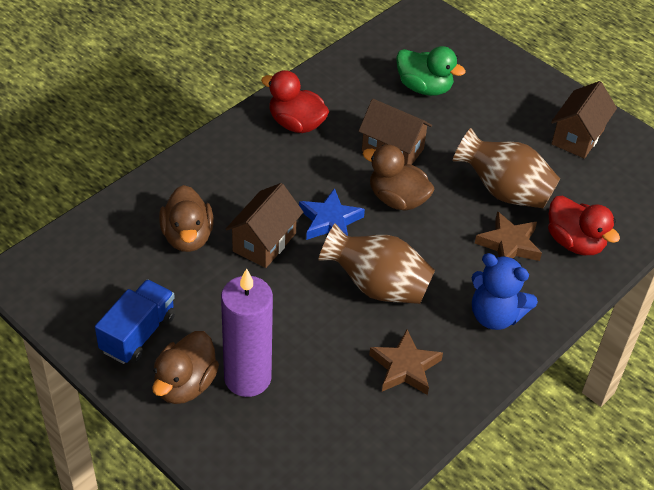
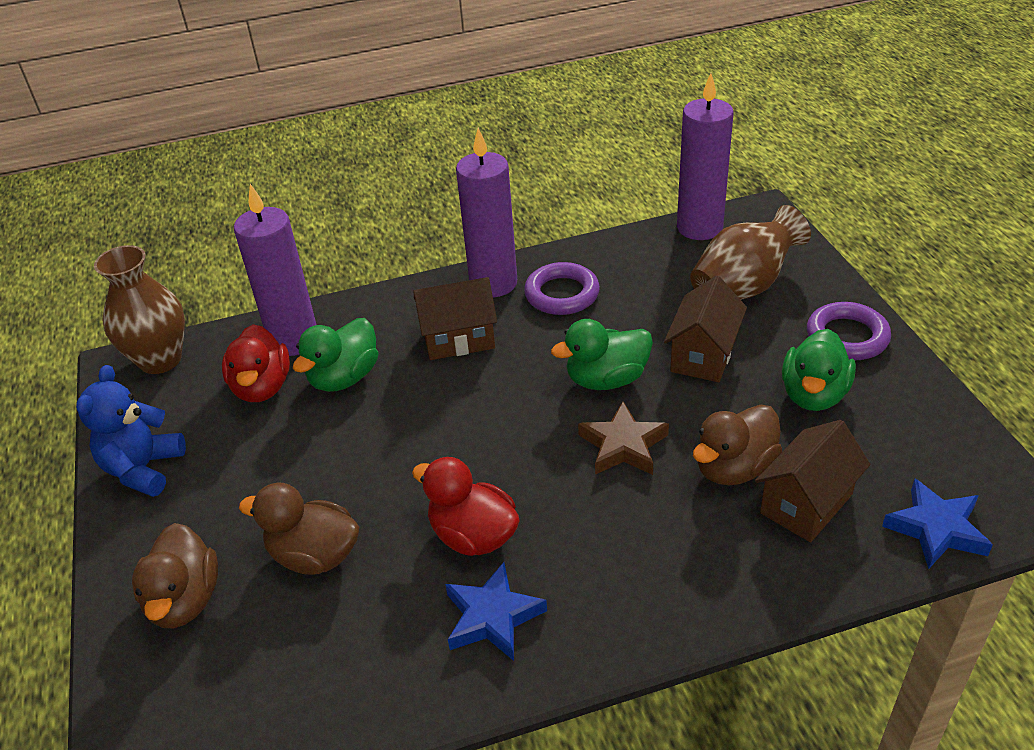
blue star: 1 -> 2
blue truck: 1 -> 0
brown star: 2 -> 1
green duck: 1 -> 3
purple candle: 1 -> 3
purple ring: 0 -> 2

